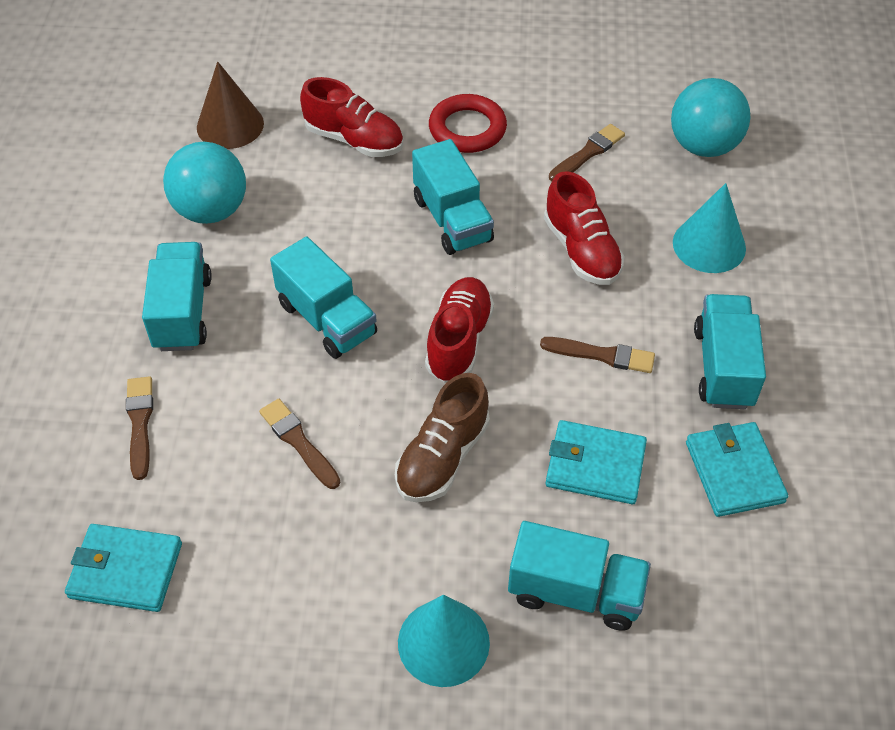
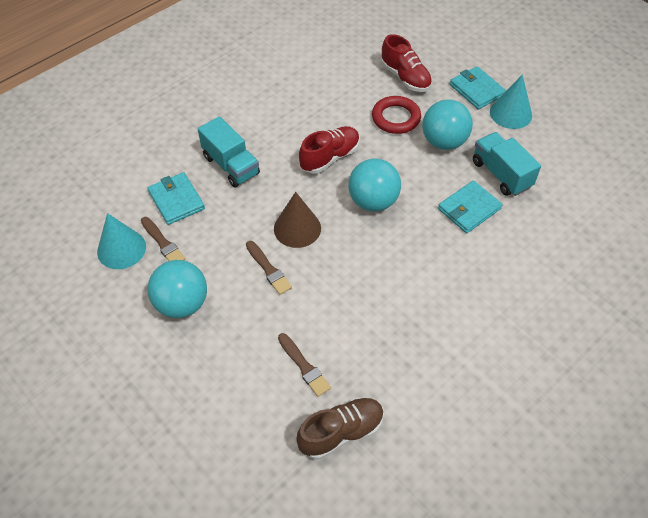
brown brush: 4 -> 3
red shoe: 3 -> 2
turquoise ball: 2 -> 3
turquoise truck: 5 -> 2

